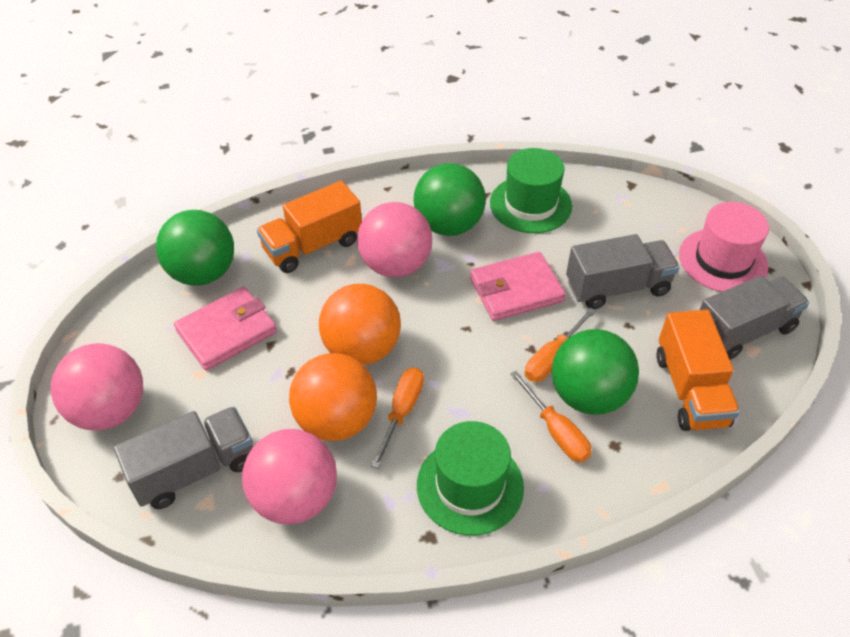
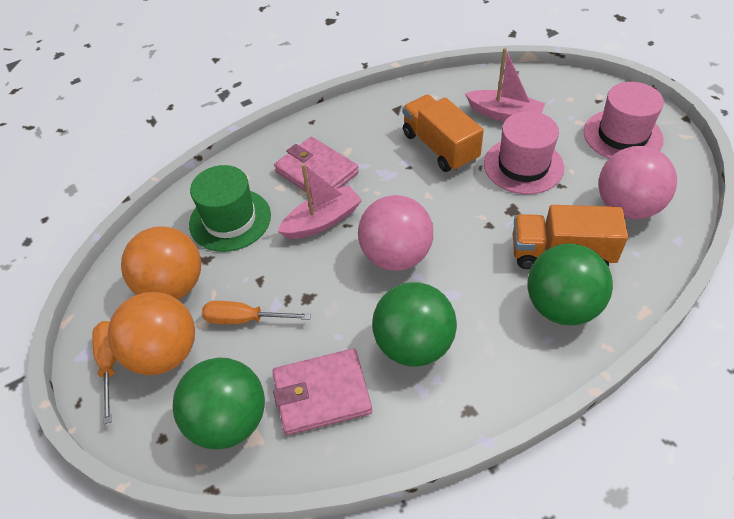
green hat: 2 -> 1
grey truck: 3 -> 0
orange screwdriver: 3 -> 2
pink ball: 3 -> 2
pink boat: 0 -> 2
pink hat: 1 -> 2

